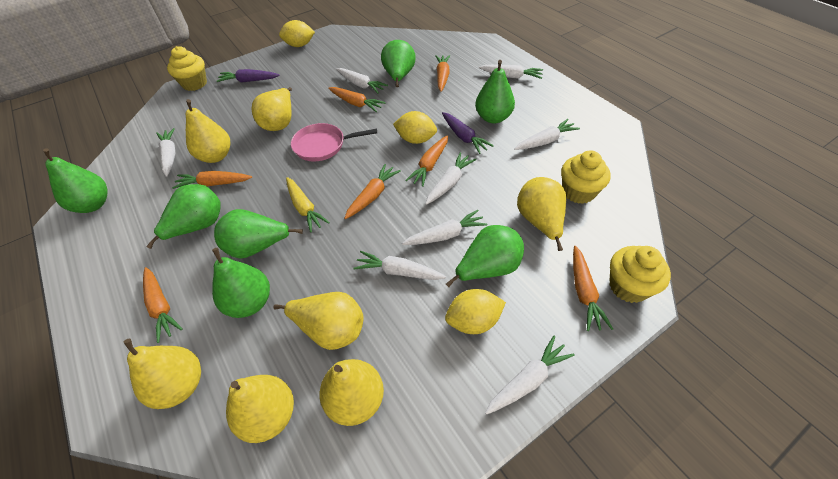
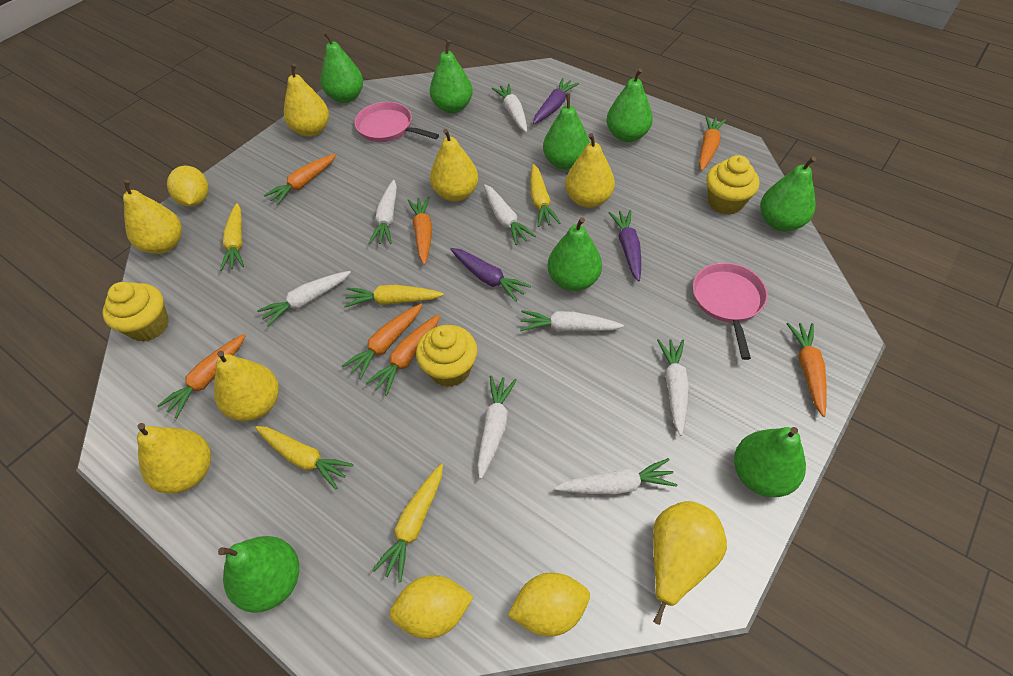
green pear: 7 -> 8
pink pan: 1 -> 2
purple carrot: 2 -> 3
yellow carrot: 1 -> 5

